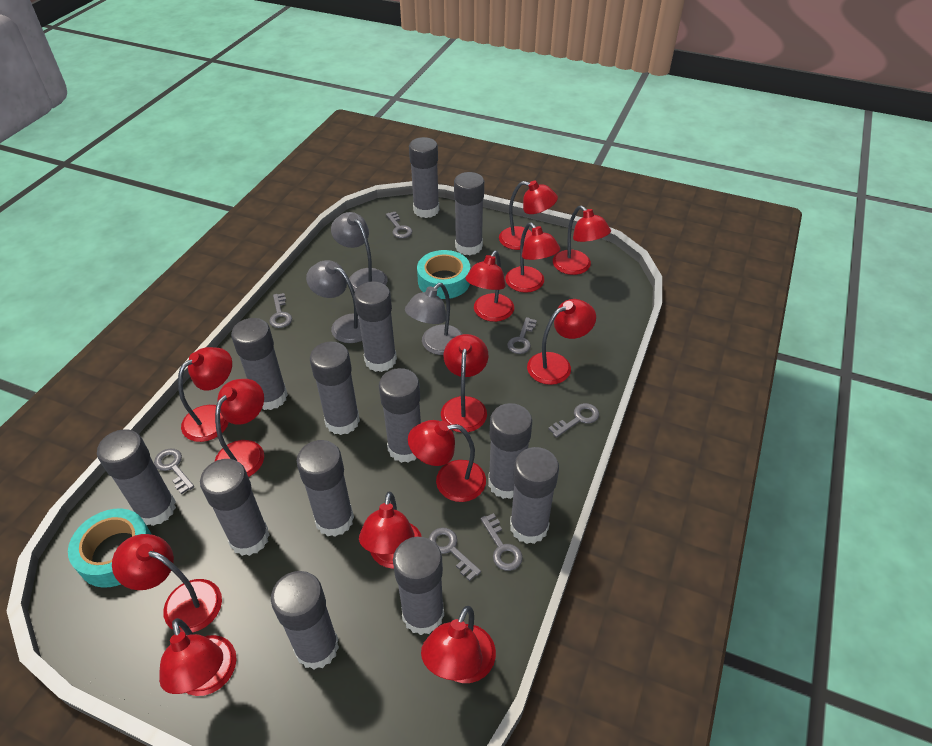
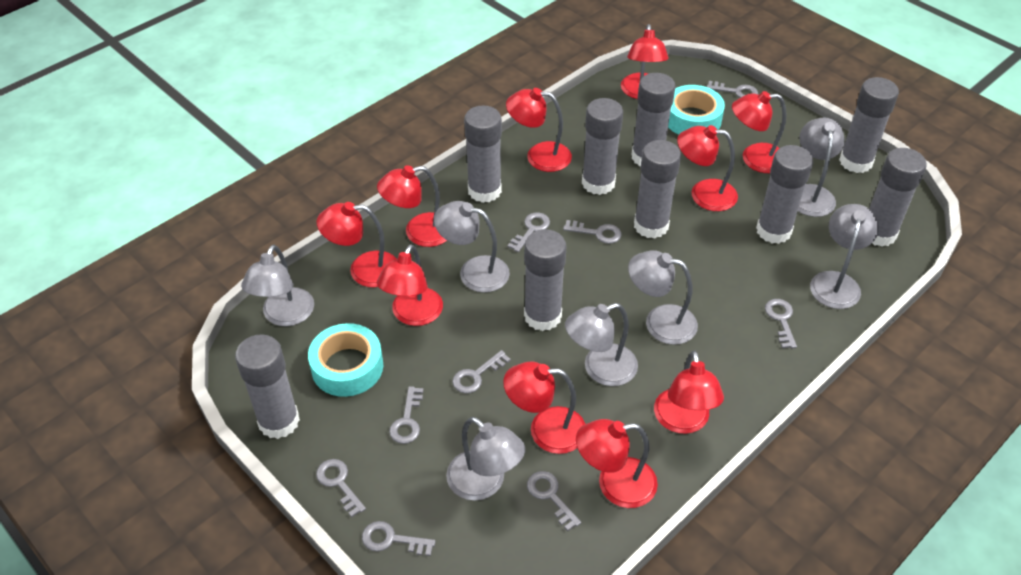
grey glue stick: 13 -> 9
grey key: 7 -> 9
grey lamp: 3 -> 7
red lamp: 13 -> 10

